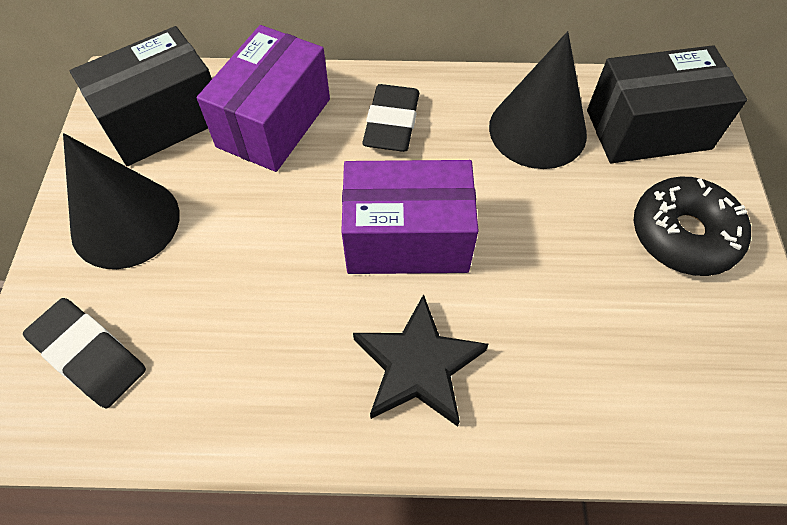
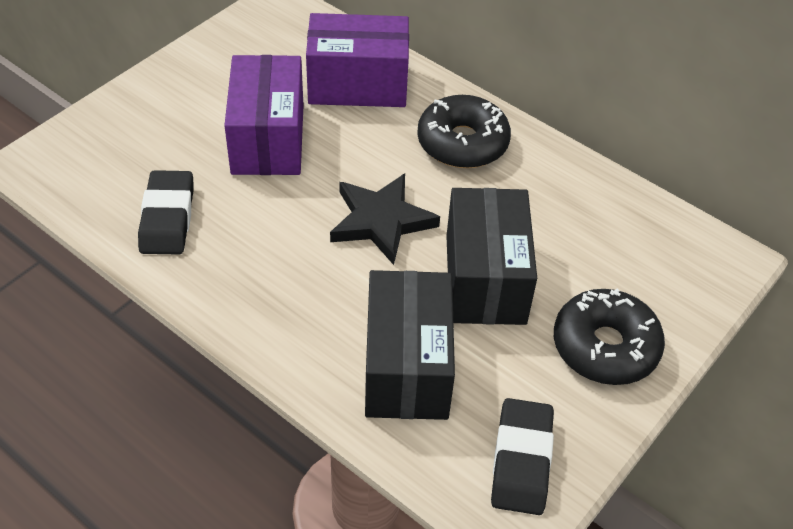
black cone: 2 -> 0
black donut: 1 -> 2

